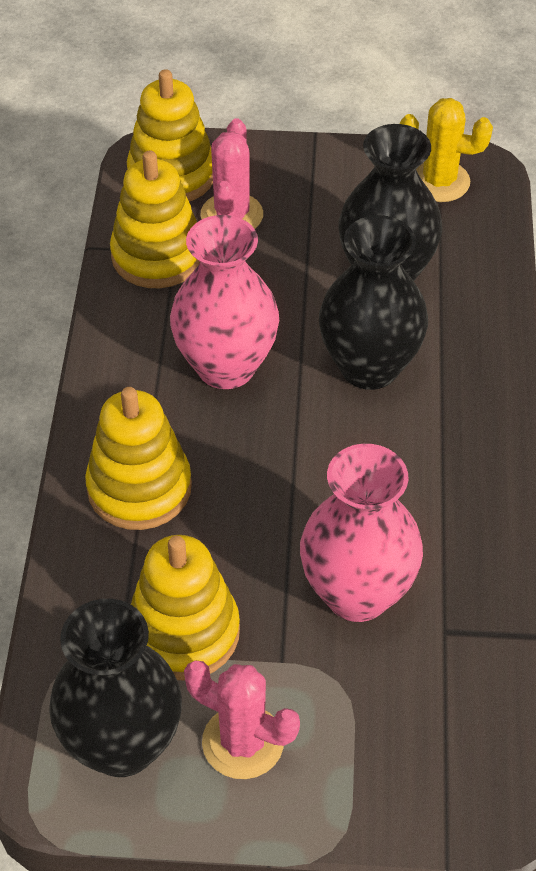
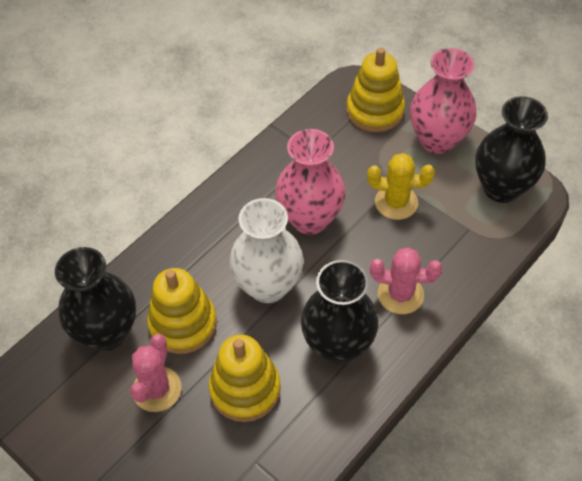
white vase: 0 -> 1
yellow stacking toy: 4 -> 3

